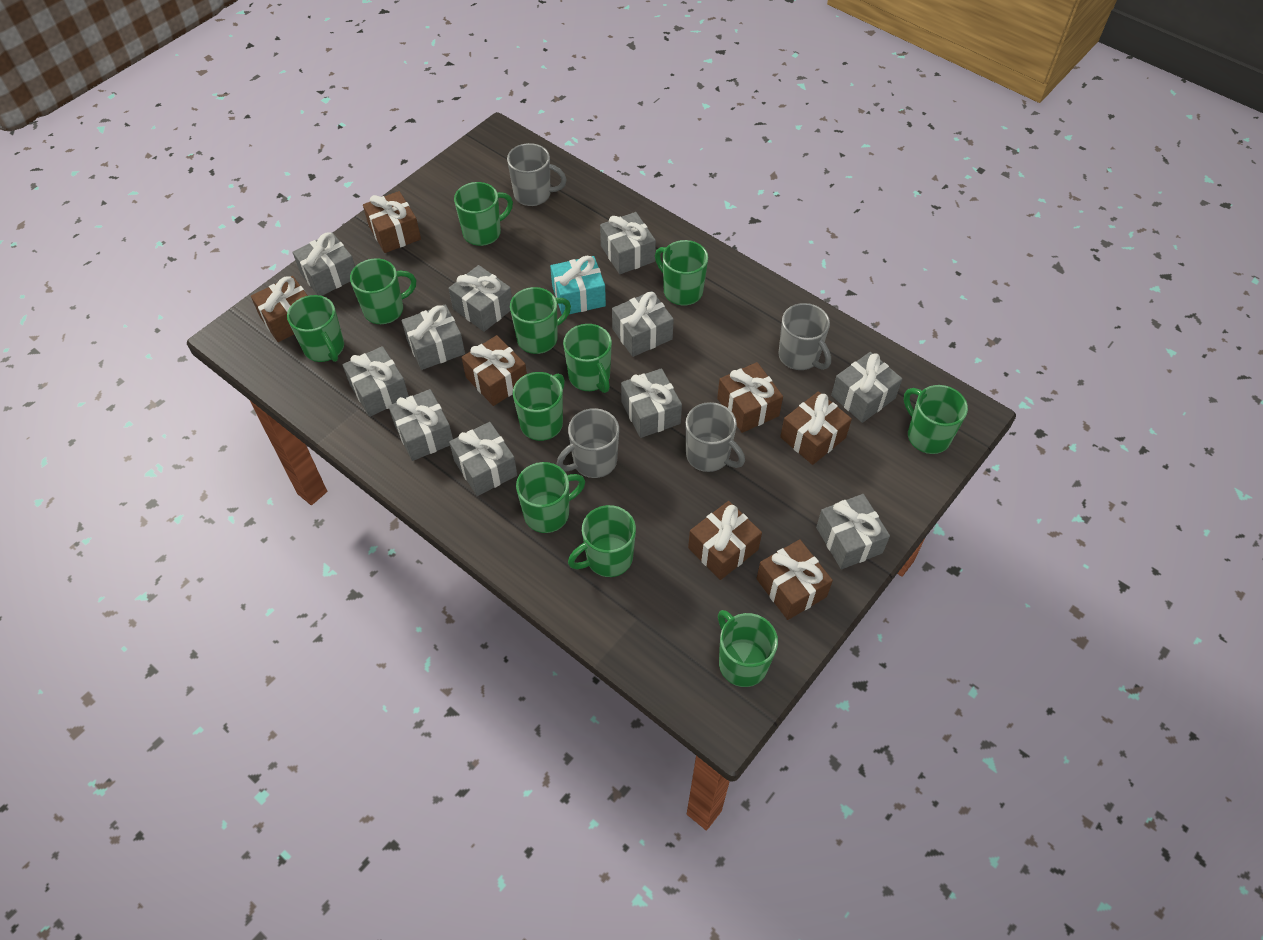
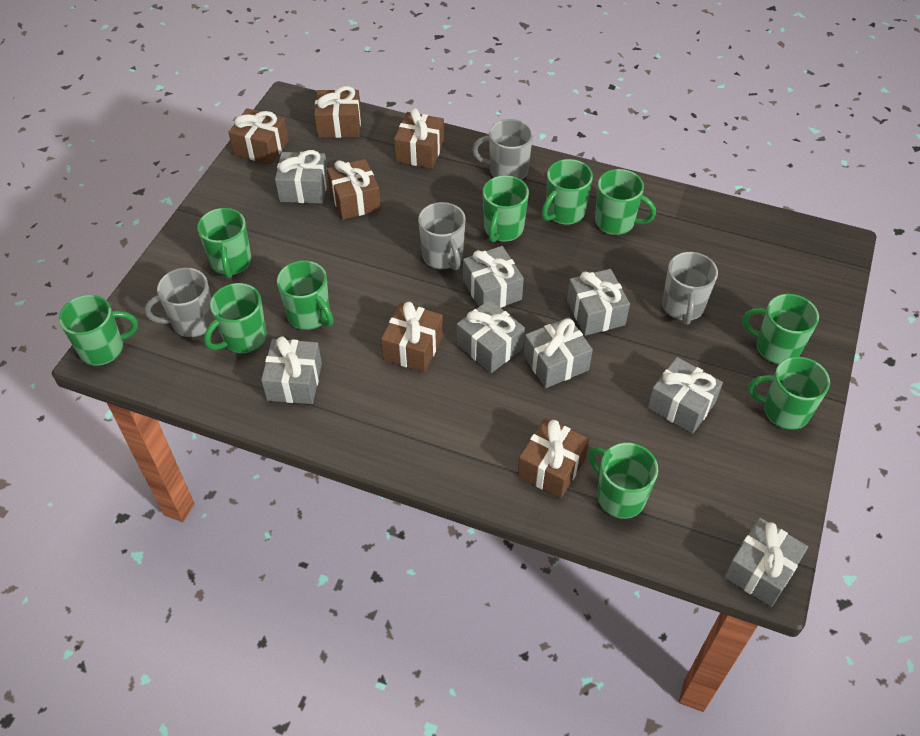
brown gift: 7 -> 6
green mug: 11 -> 10
grey gift: 11 -> 8
turquoise gift: 1 -> 0

